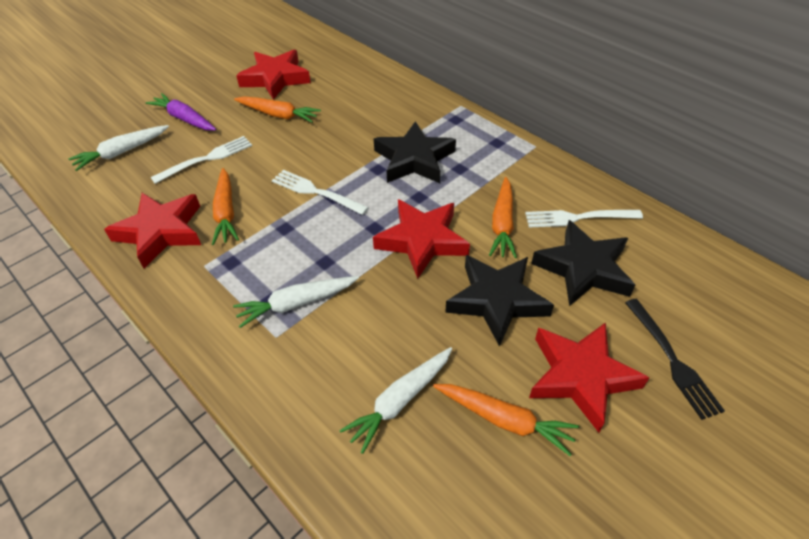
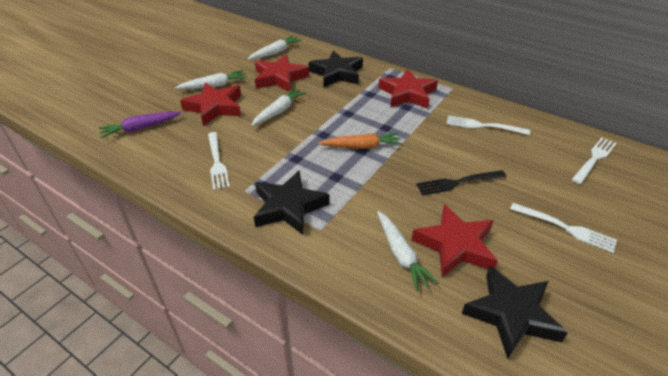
orange carrot: 4 -> 1
white carrot: 3 -> 4
white fork: 3 -> 4

